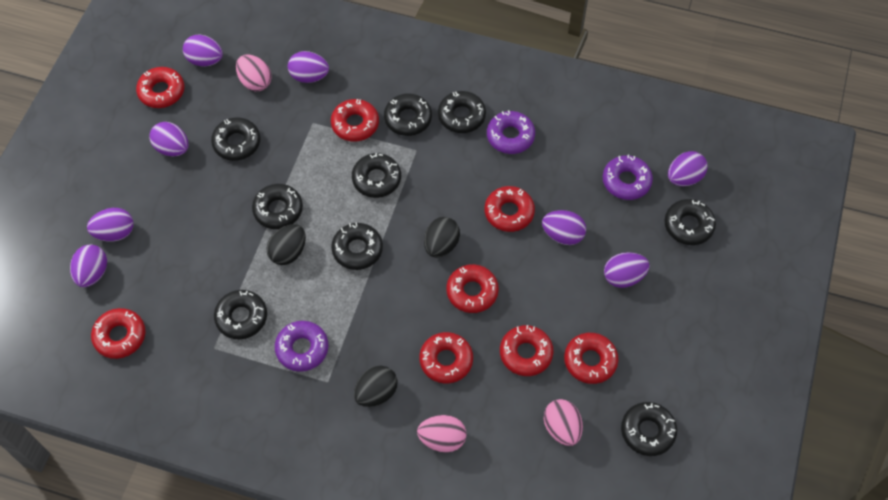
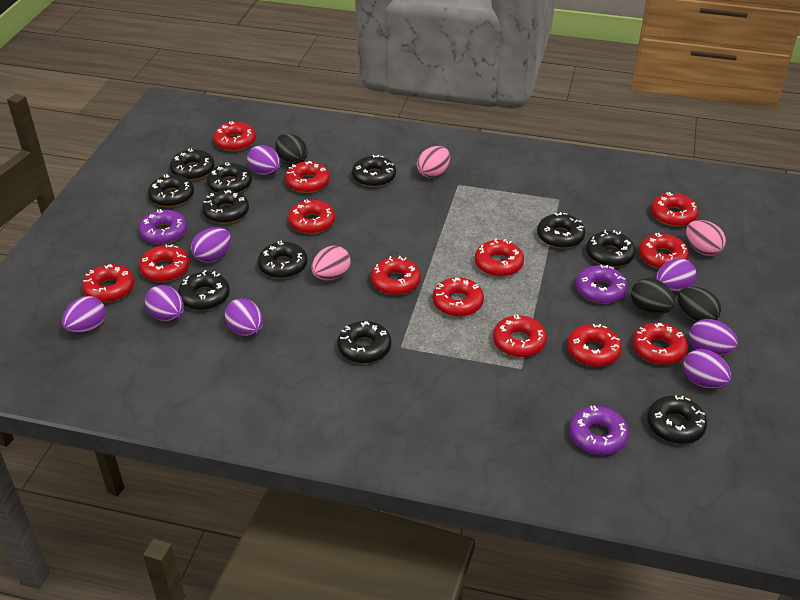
black donut: 9 -> 11
red donut: 8 -> 13

